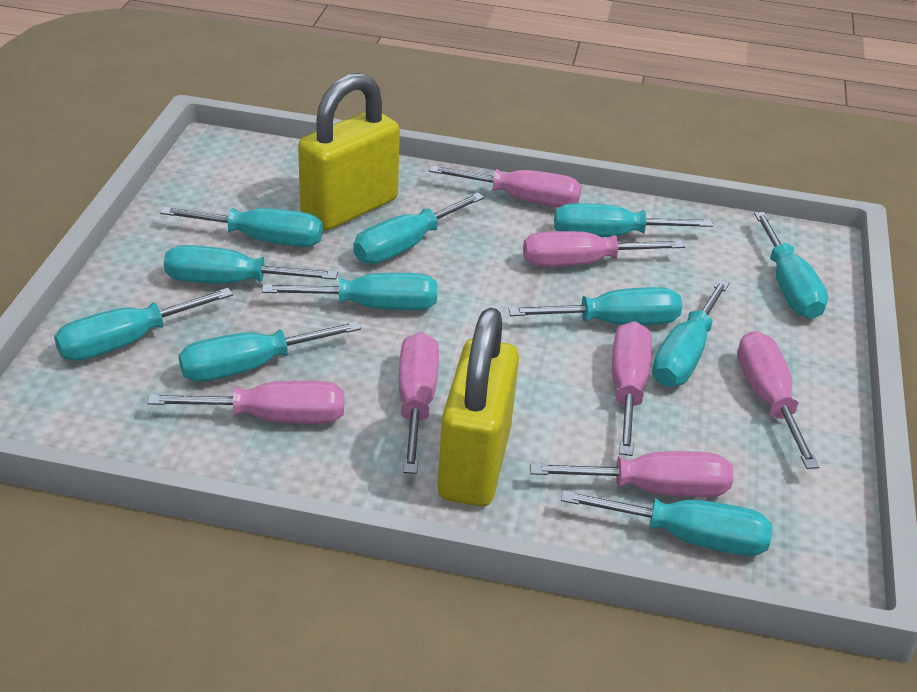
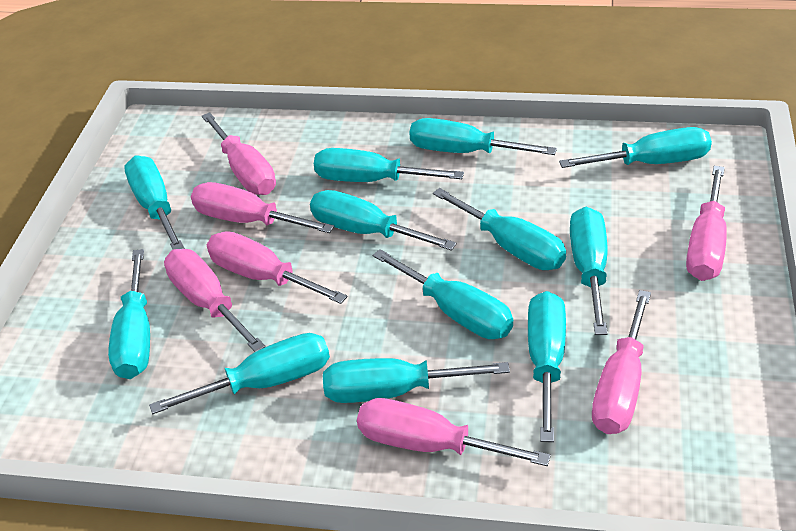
turquoise screwdriver: 11 -> 12
yellow padlock: 2 -> 0

